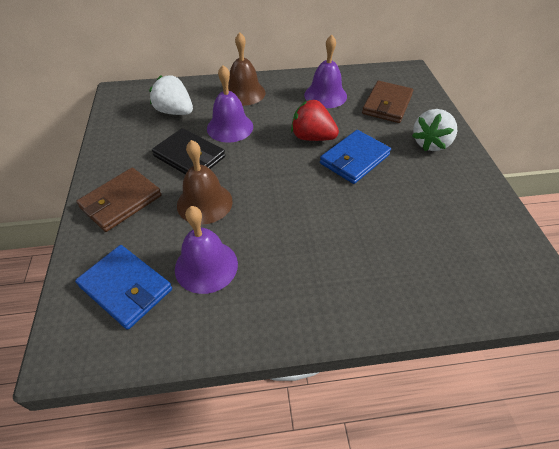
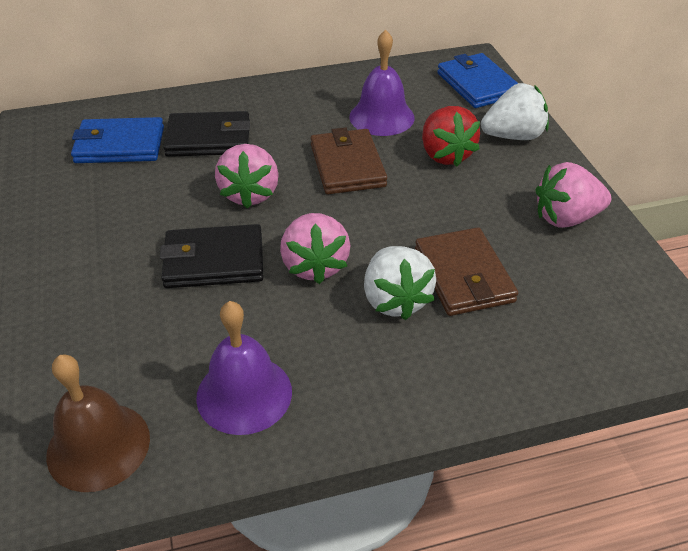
black wallet: 1 -> 2
brown bell: 2 -> 1
pink strawberry: 0 -> 3
purple bell: 3 -> 2

